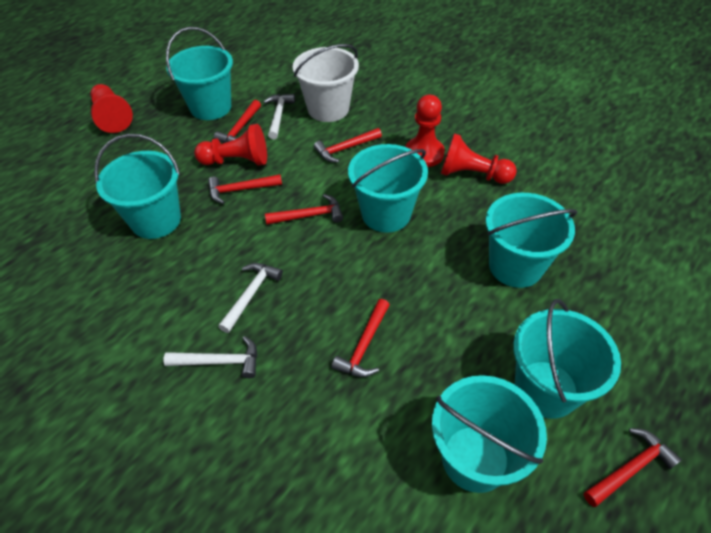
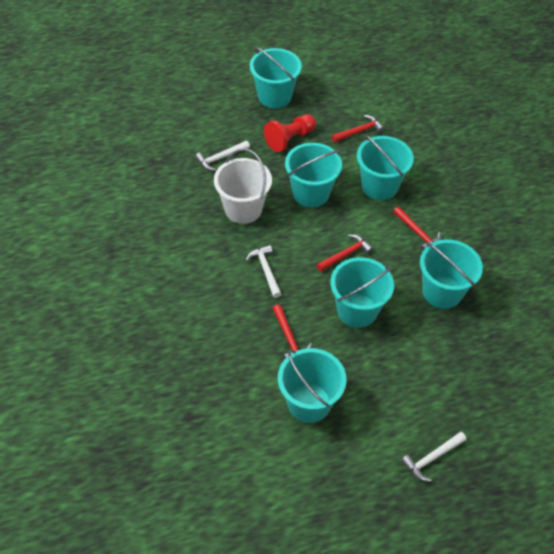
red hammer: 6 -> 4
red pawn: 4 -> 1

